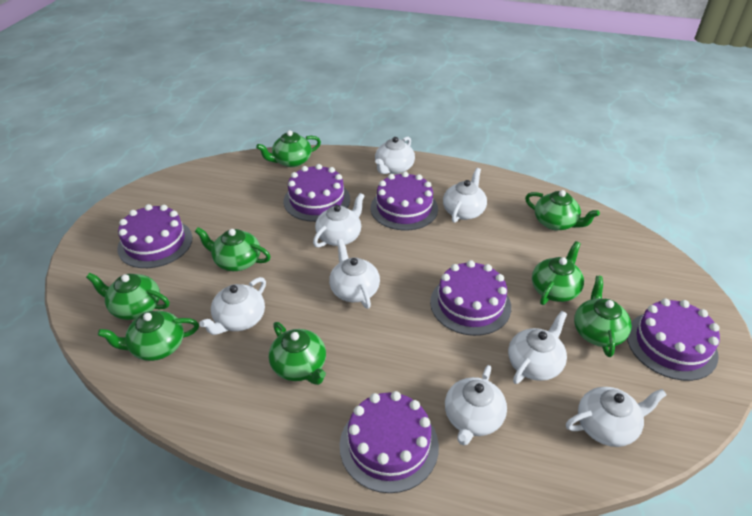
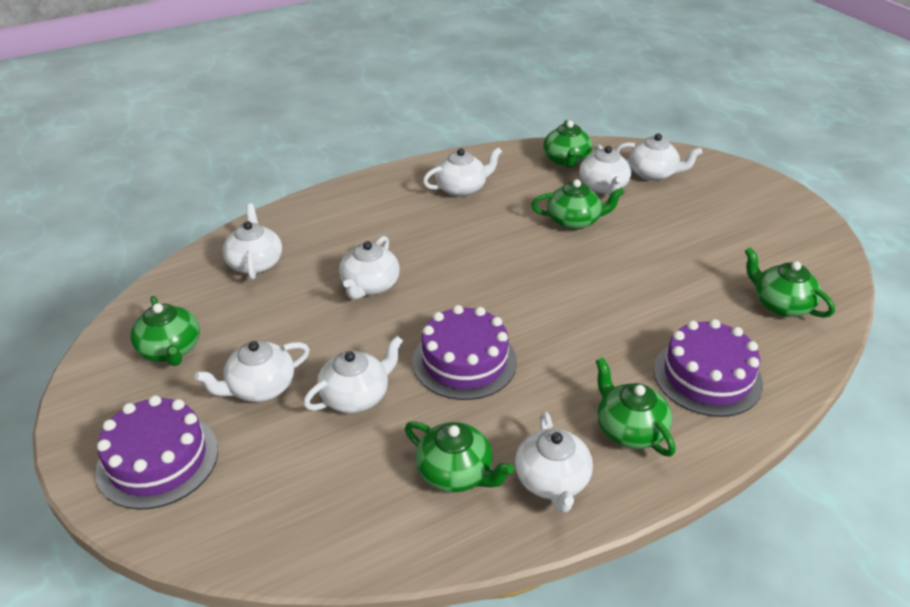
green teapot: 8 -> 6
purple cake: 6 -> 3

